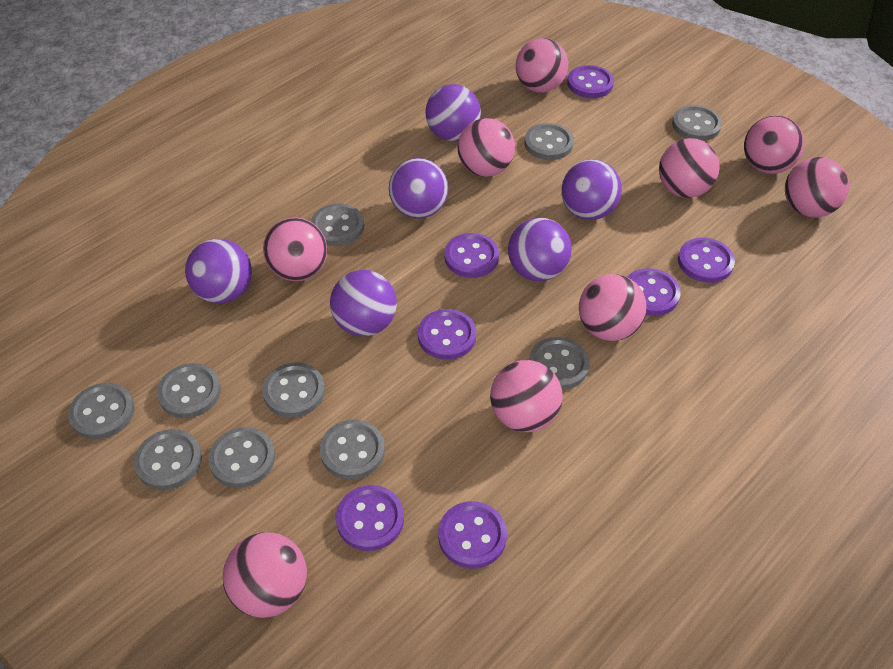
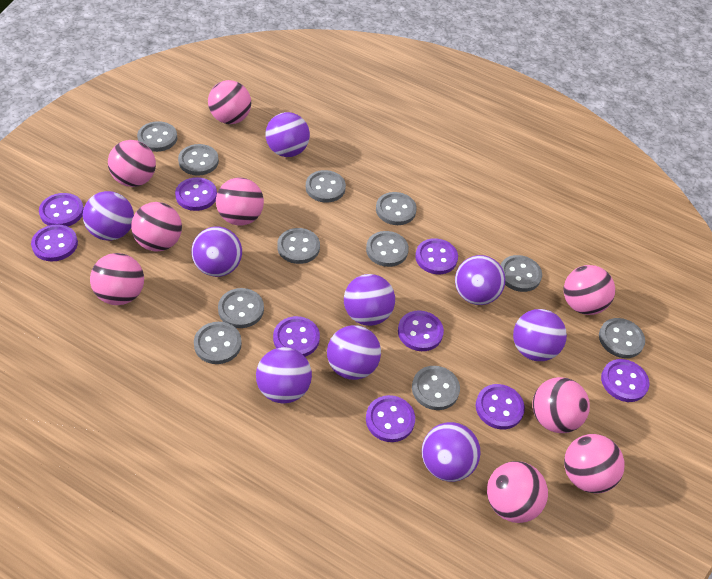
grey button: 10 -> 11
purple ball: 6 -> 9
purple button: 7 -> 9

